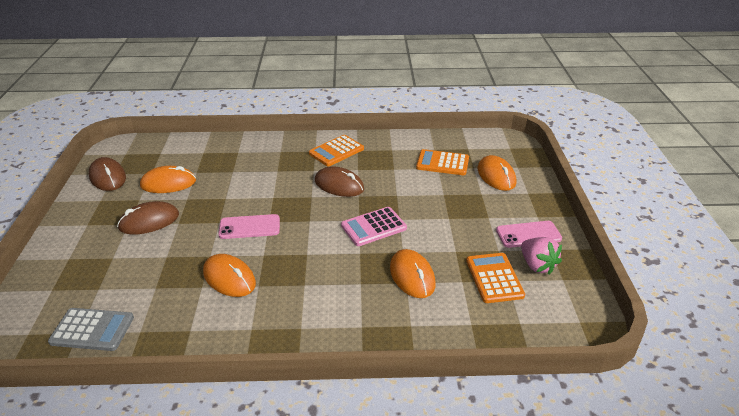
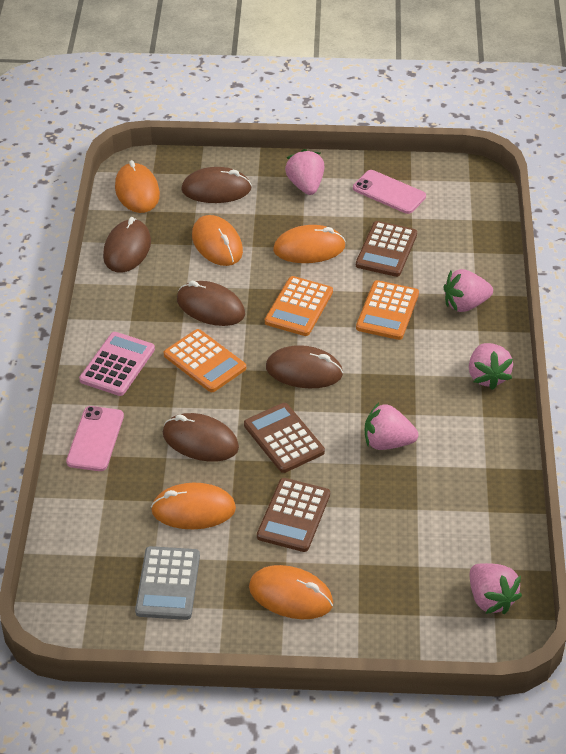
brown calculator: 0 -> 3
brown mouse: 3 -> 5
orange mouse: 4 -> 5
pink strawberry: 1 -> 5

